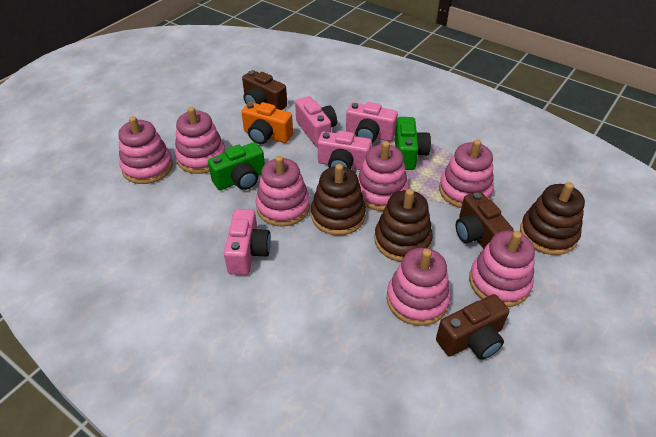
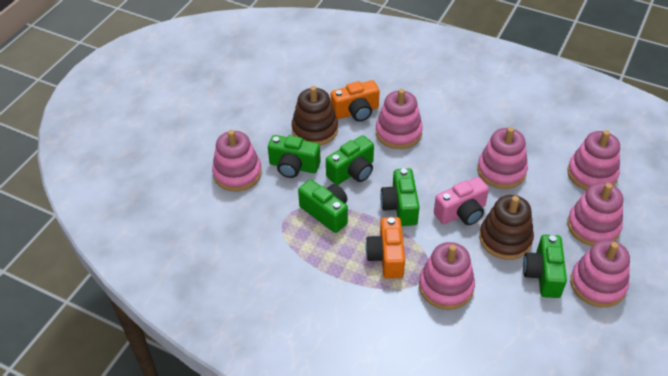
brown camera: 3 -> 0
brown stacking toy: 3 -> 2
green camera: 2 -> 5
orange camera: 1 -> 2
pink camera: 4 -> 1

